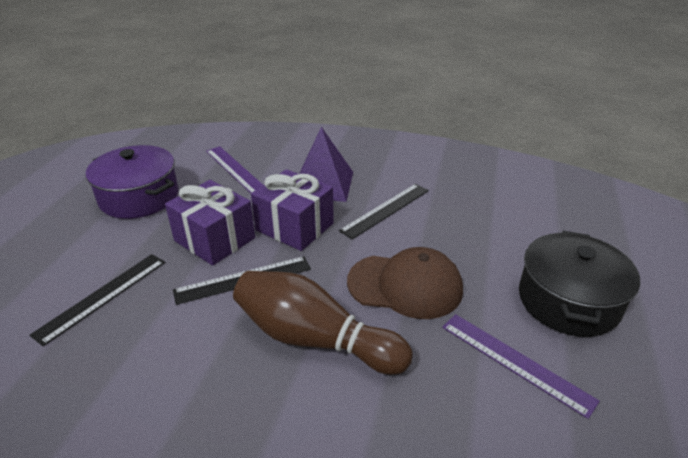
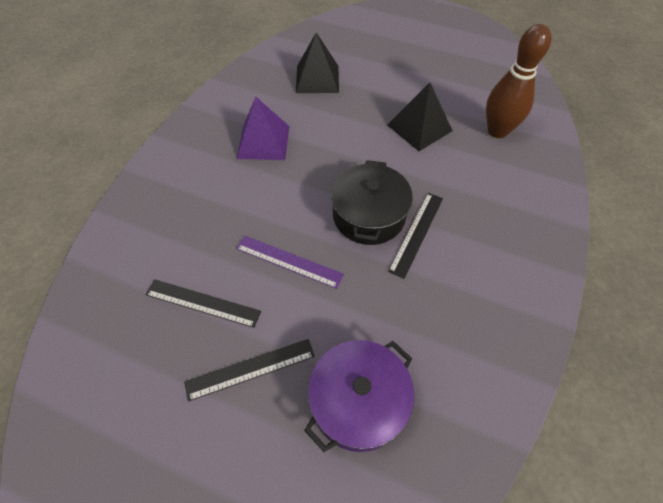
black pyramid: 0 -> 2
brown cap: 1 -> 0
purple gift: 2 -> 0
purple ruler: 2 -> 1

